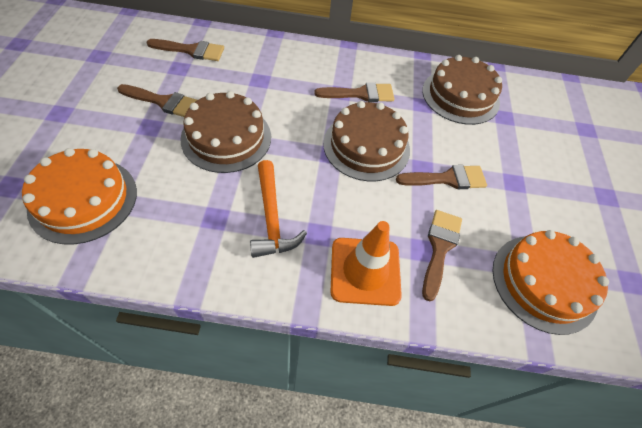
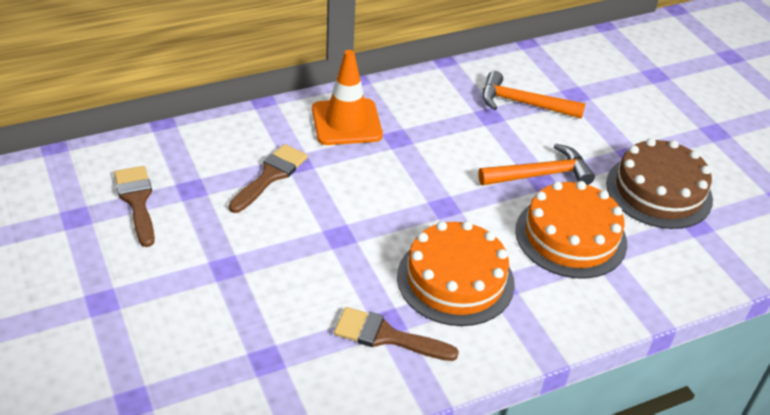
brown brush: 5 -> 3
brown cake: 3 -> 1
orange hammer: 1 -> 2

